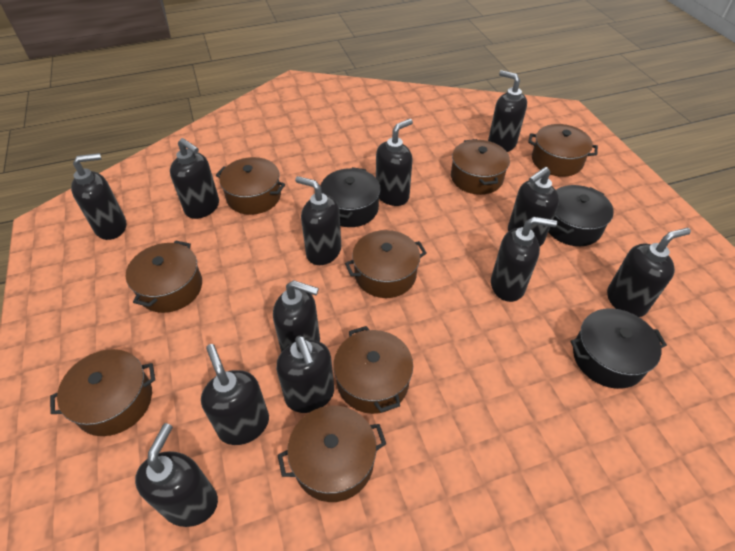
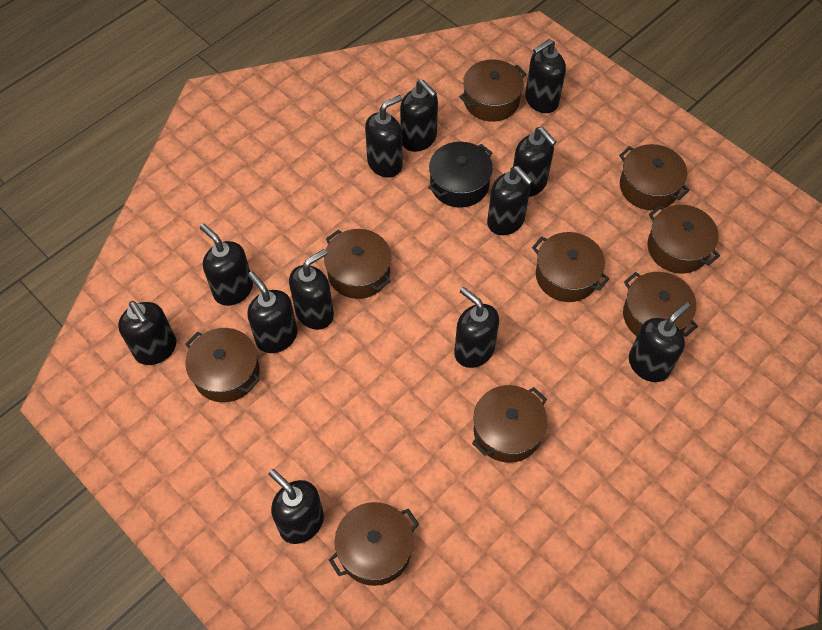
black pot: 3 -> 1
brown pot: 8 -> 9

